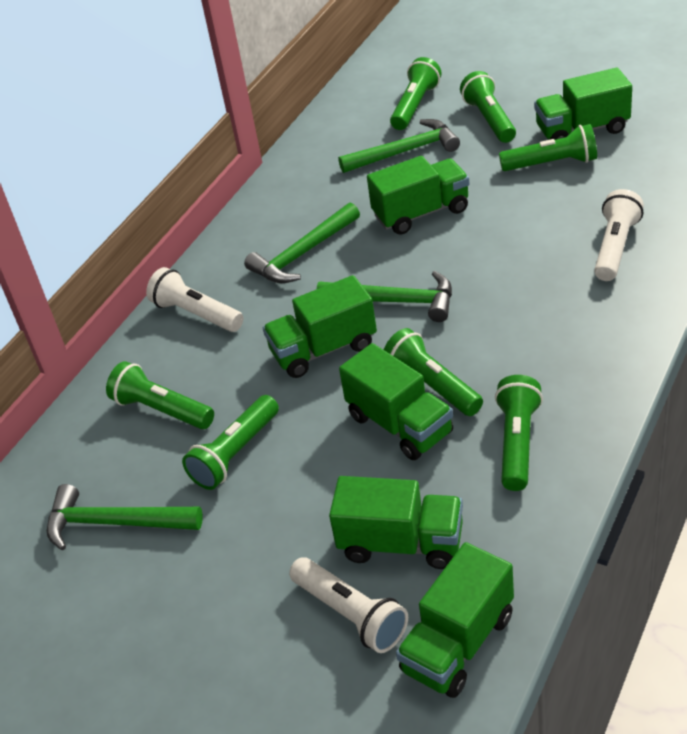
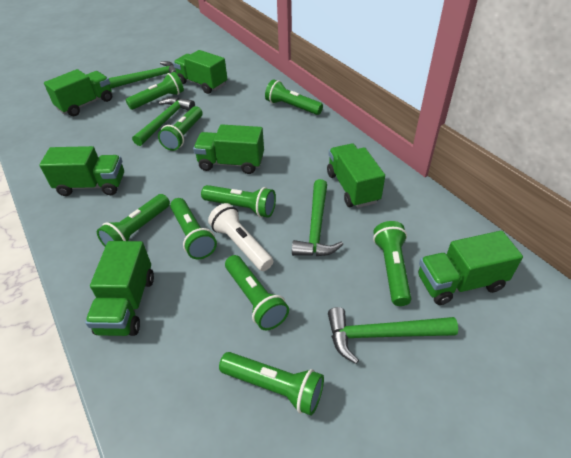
green flashlight: 7 -> 9
green truck: 6 -> 7
white flashlight: 3 -> 1

